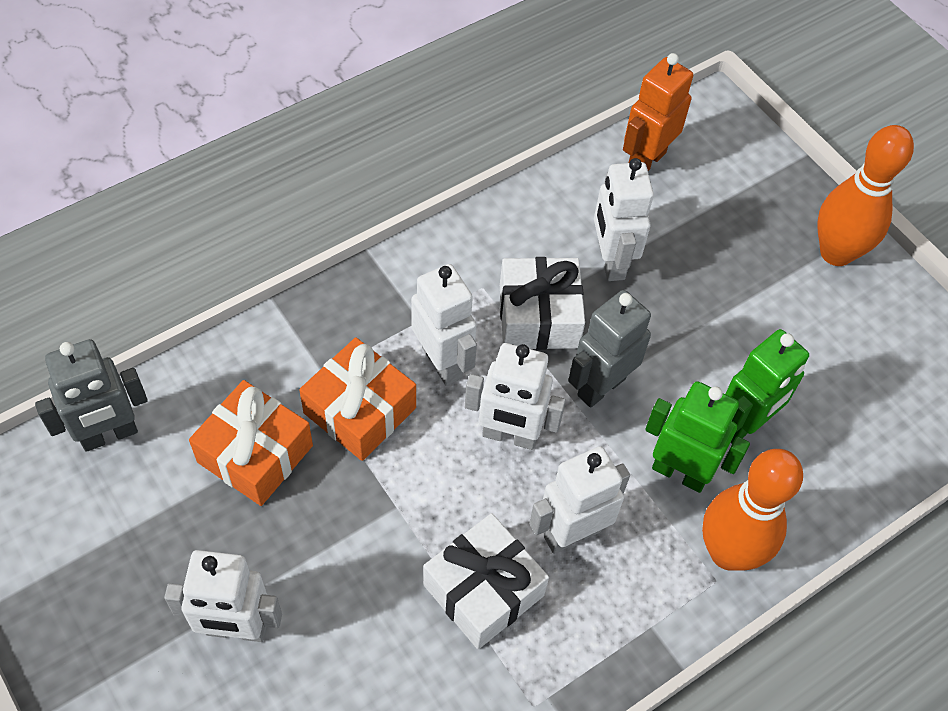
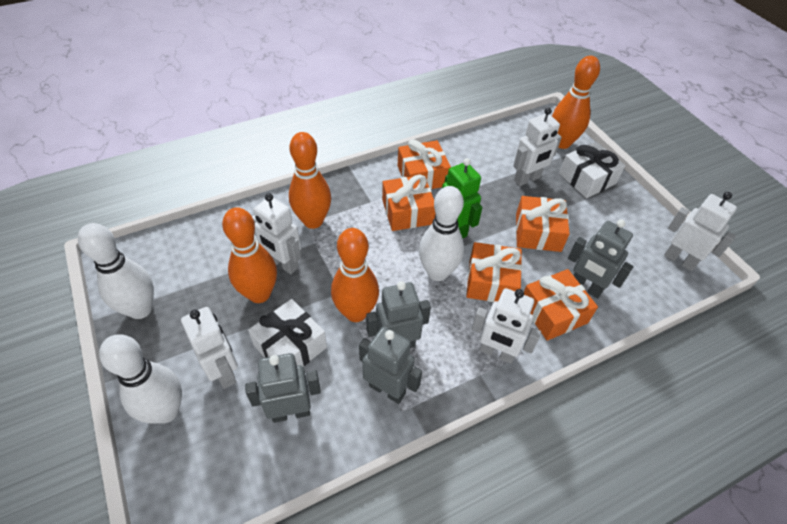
green robot: 2 -> 1
grey robot: 2 -> 4
orange bowling pin: 2 -> 4
orange gift: 2 -> 5
orange robot: 1 -> 0
white bowling pin: 0 -> 3

